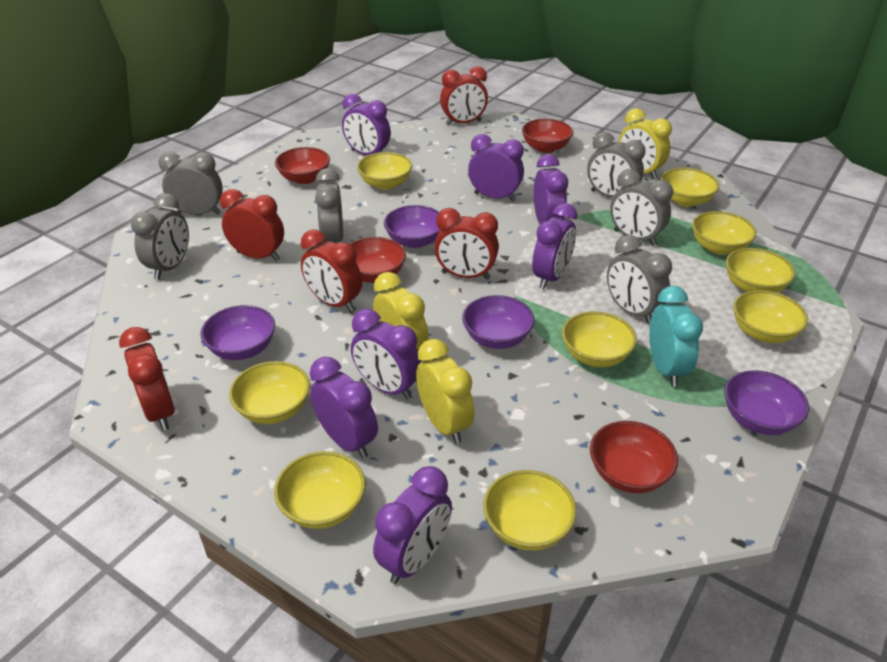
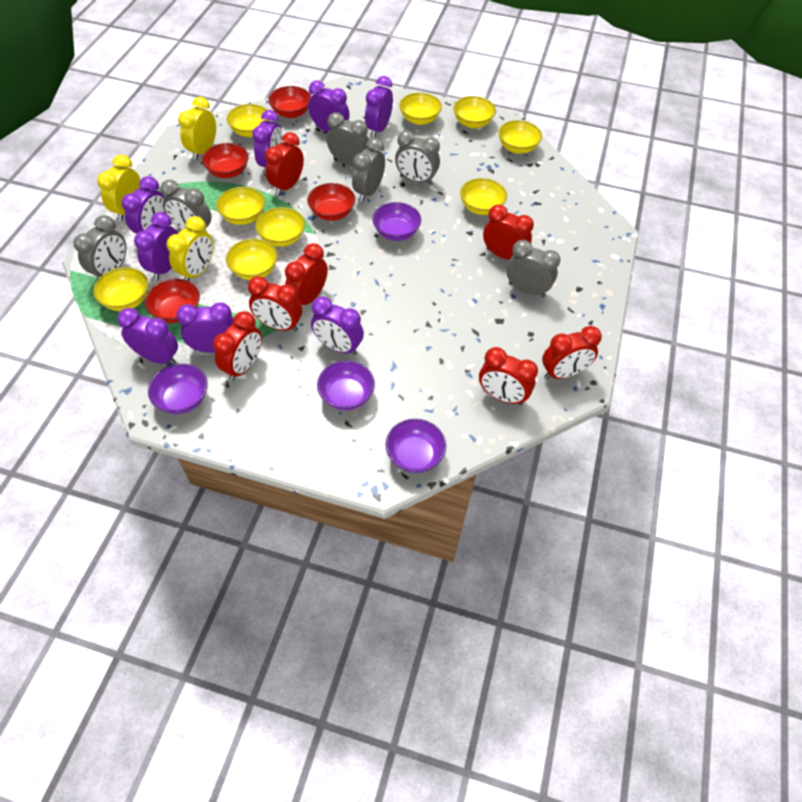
purple clock: 7 -> 8
red clock: 5 -> 7
turquoise clock: 1 -> 0

